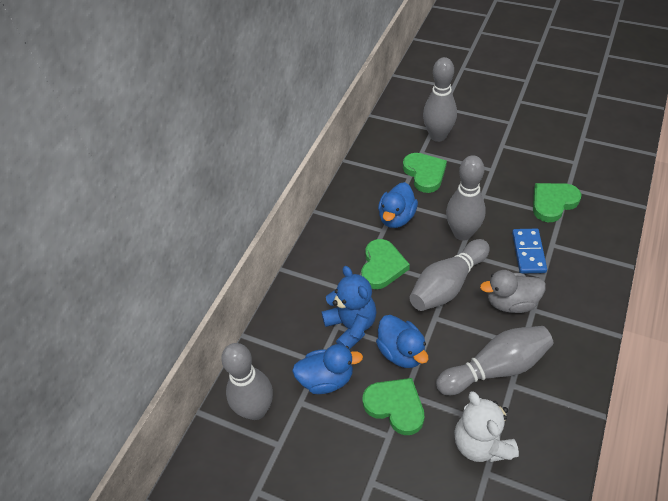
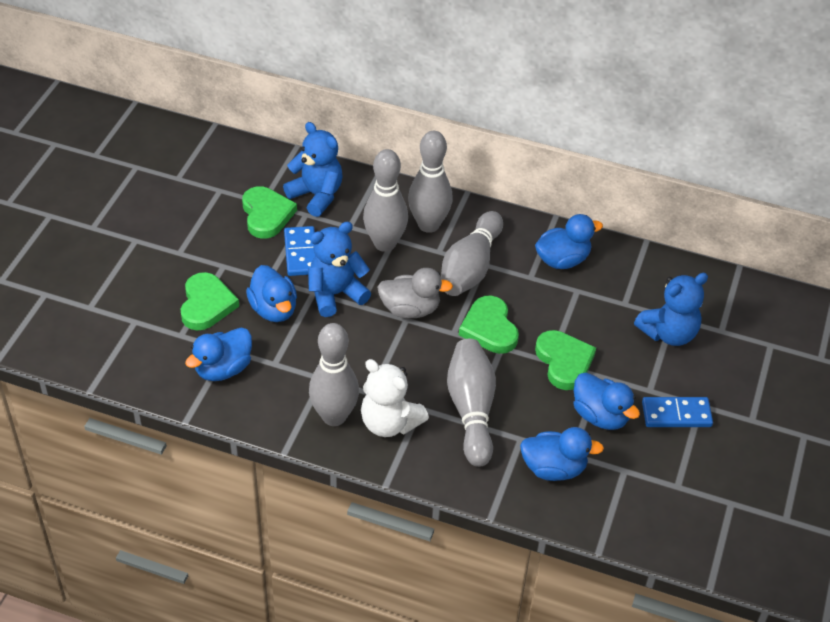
blue domino: 1 -> 2
blue duck: 3 -> 5
blue teddy bear: 1 -> 3

